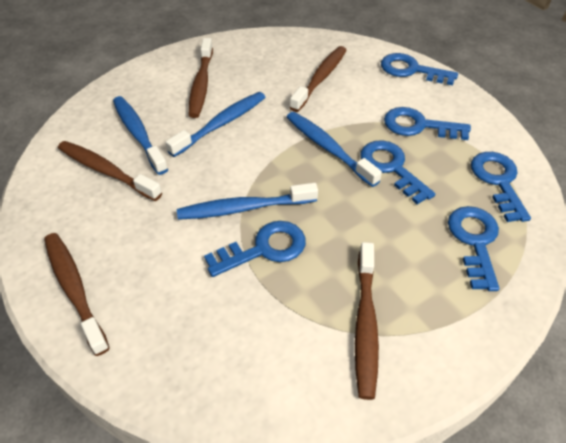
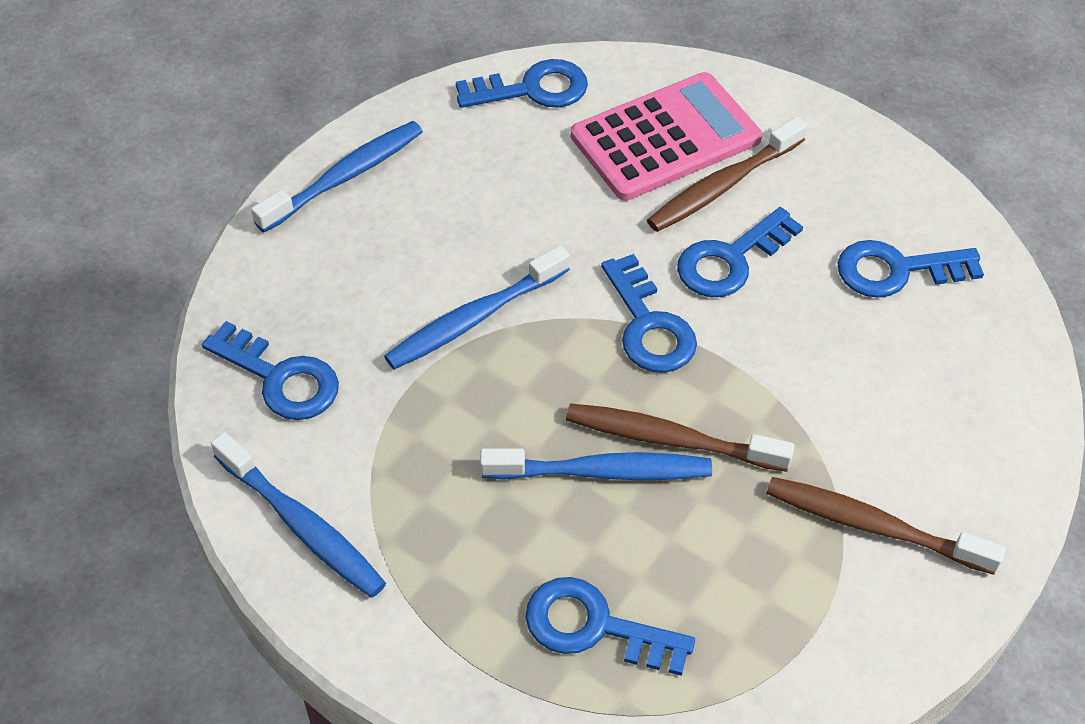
brown toothbrush: 5 -> 3
pink calculator: 0 -> 1

